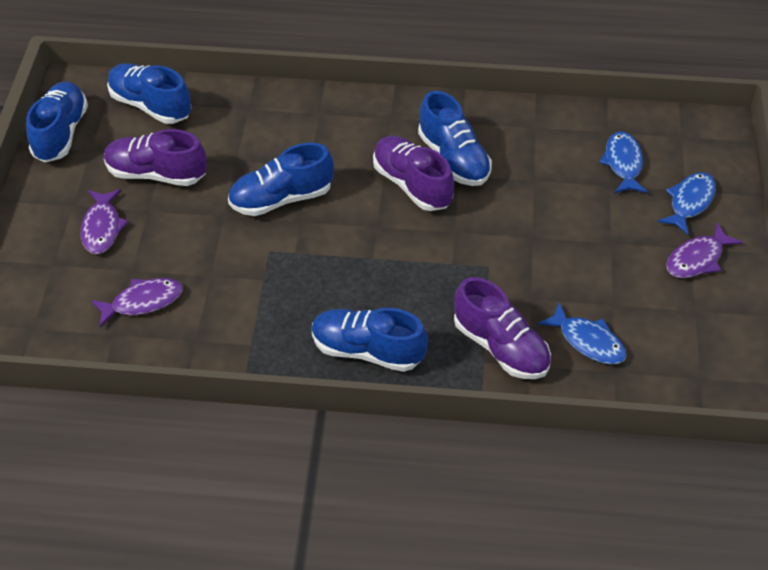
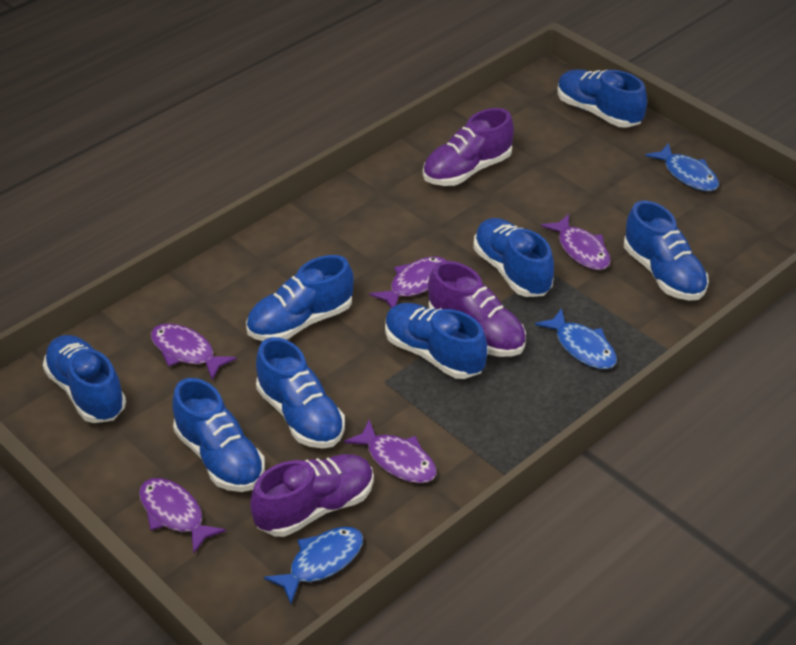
blue shoe: 5 -> 8
purple fish: 3 -> 5

